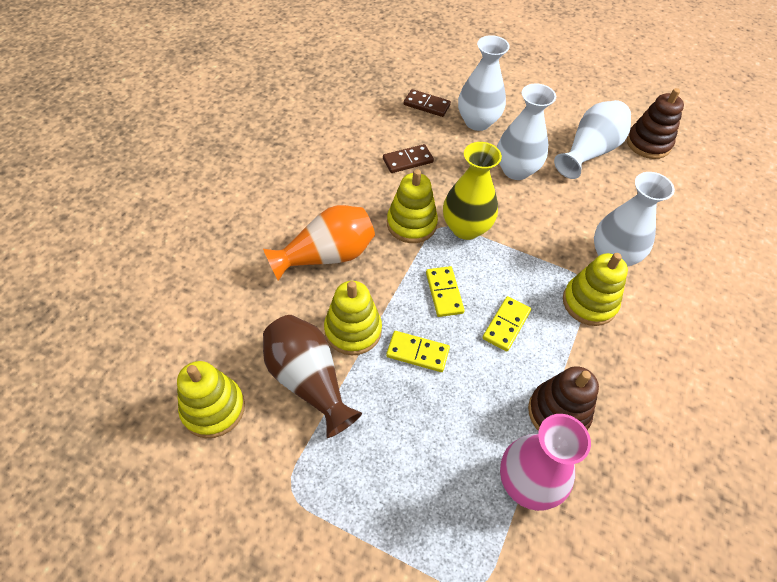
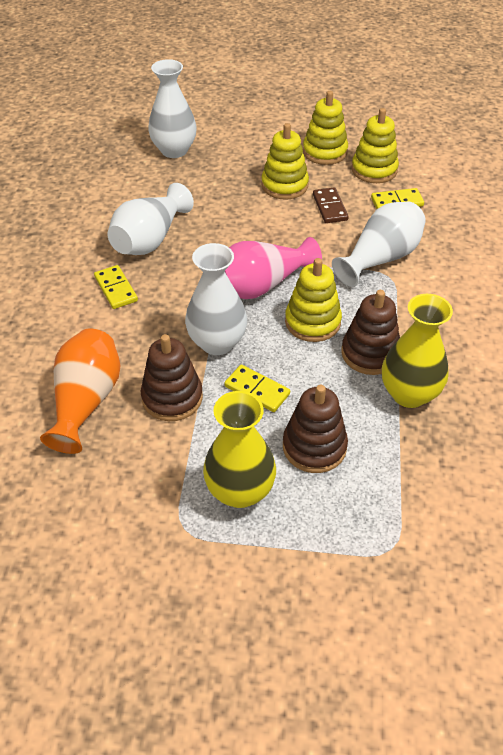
brown domino: 2 -> 1
brown stacking toy: 2 -> 3
brown vase: 1 -> 0
yellow vase: 1 -> 2

